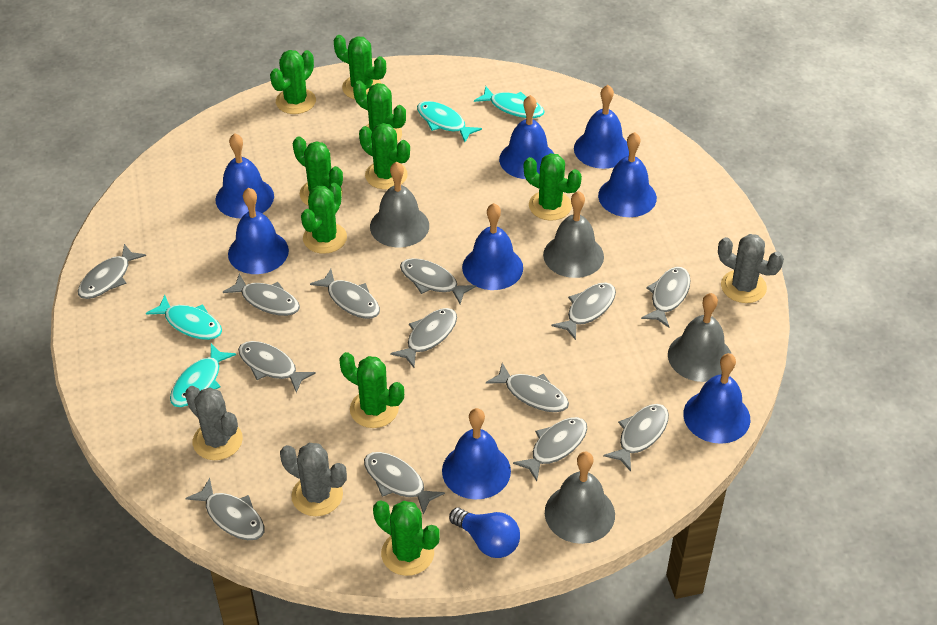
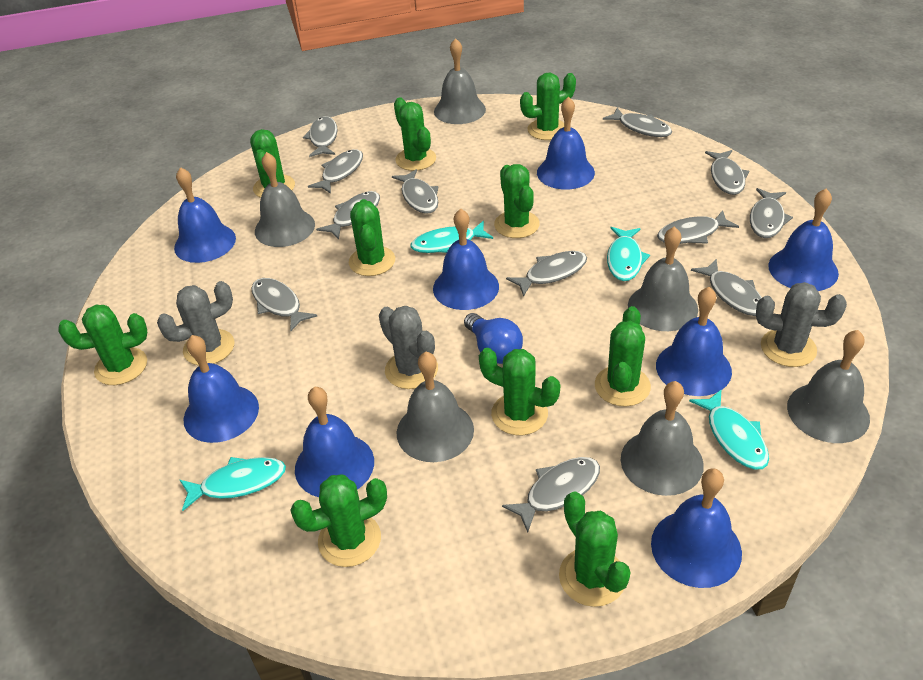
green cactus: 9 -> 10
grey bell: 4 -> 6
grey fish: 13 -> 12

